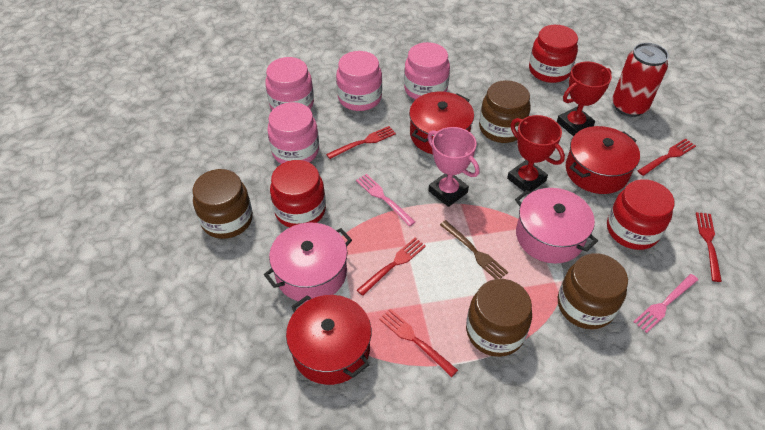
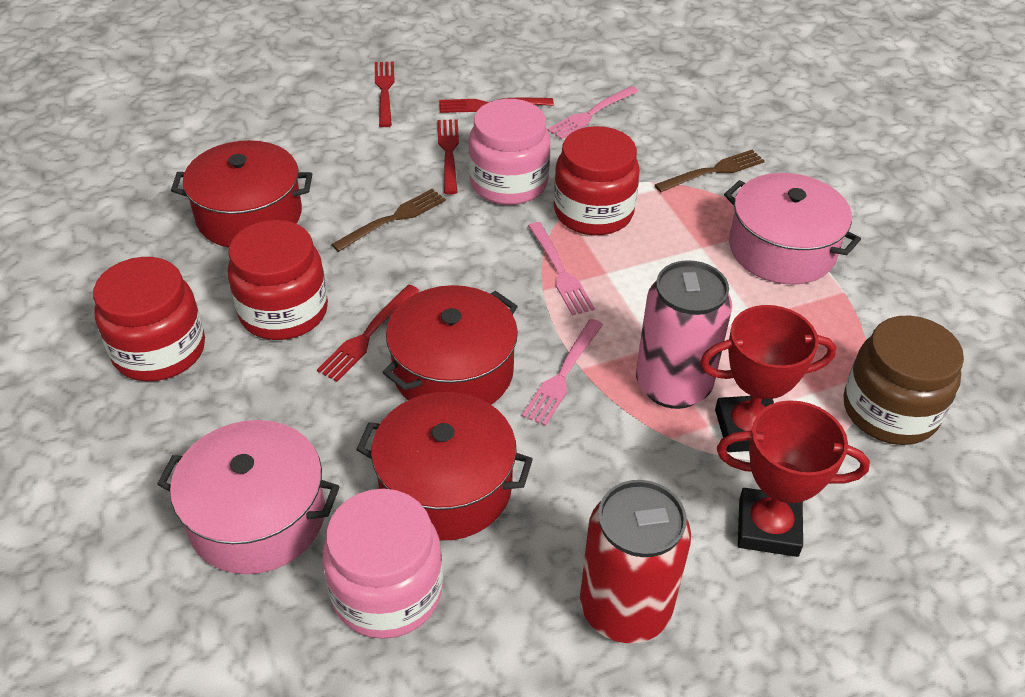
brown fork: 1 -> 2
brown jar: 4 -> 1
pink can: 0 -> 1
pink fork: 2 -> 3
pink jar: 4 -> 2
pink trophy: 1 -> 0
red fork: 5 -> 4

